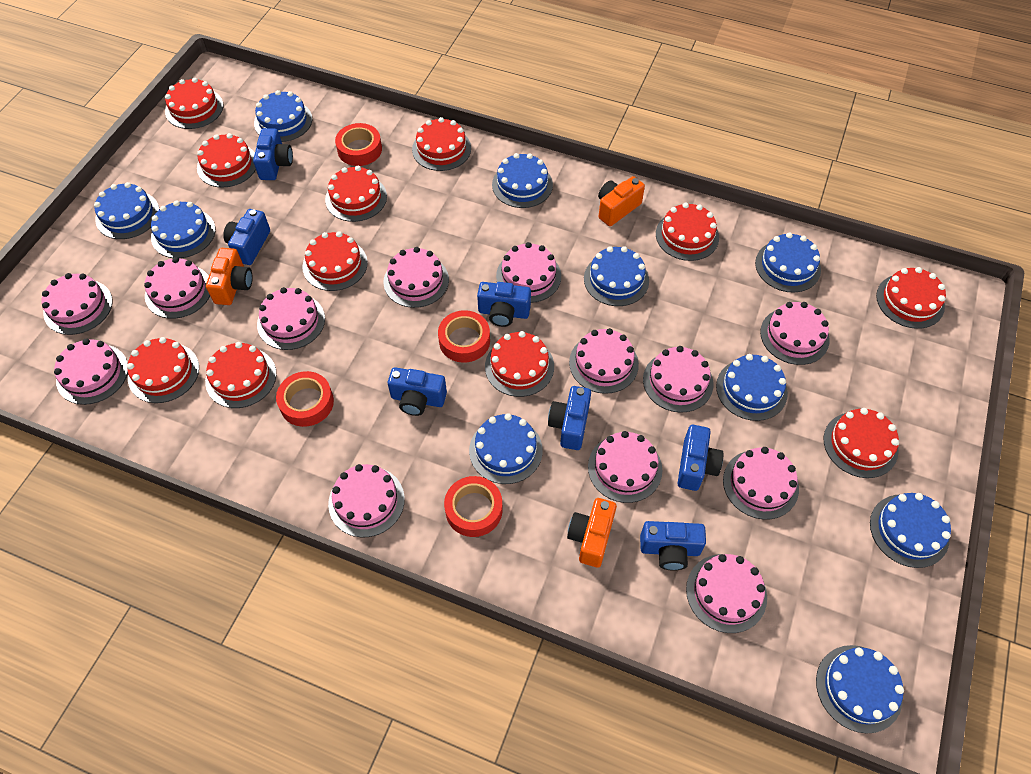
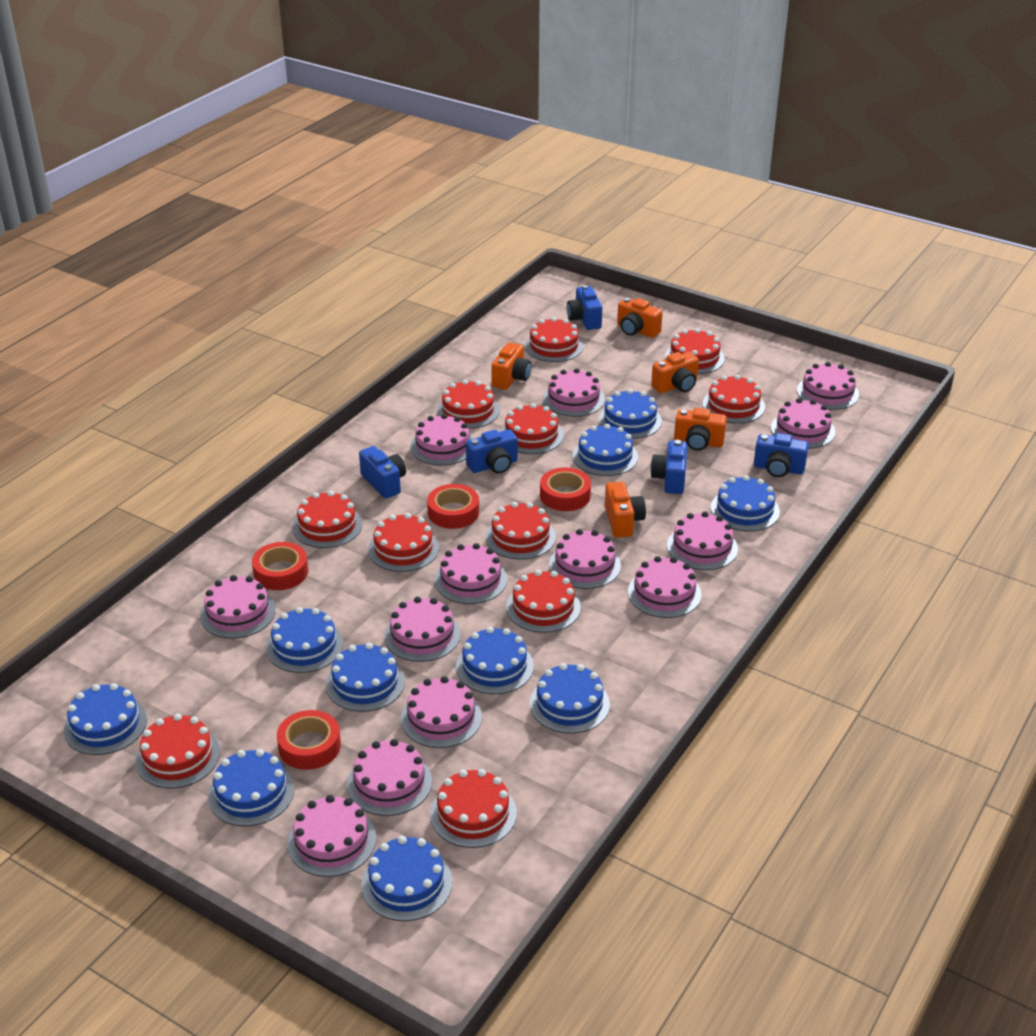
blue camera: 7 -> 5
orange camera: 3 -> 5

